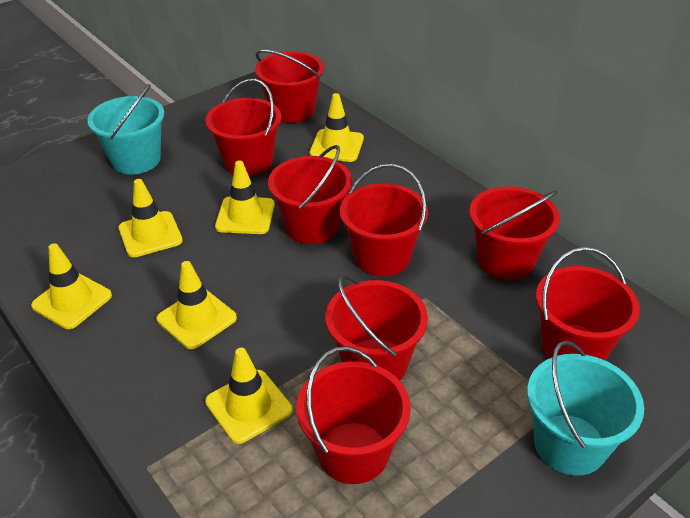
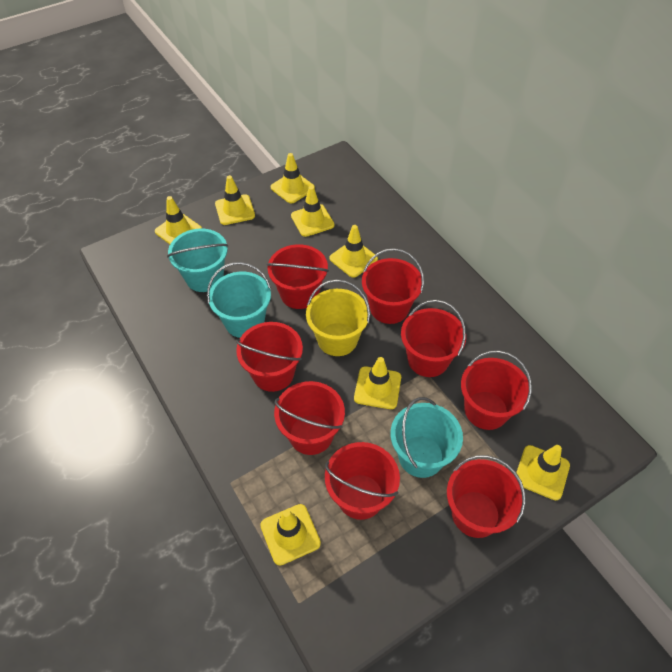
turquoise bucket: 2 -> 3
yellow bucket: 0 -> 1
yellow traffic cone: 6 -> 8

